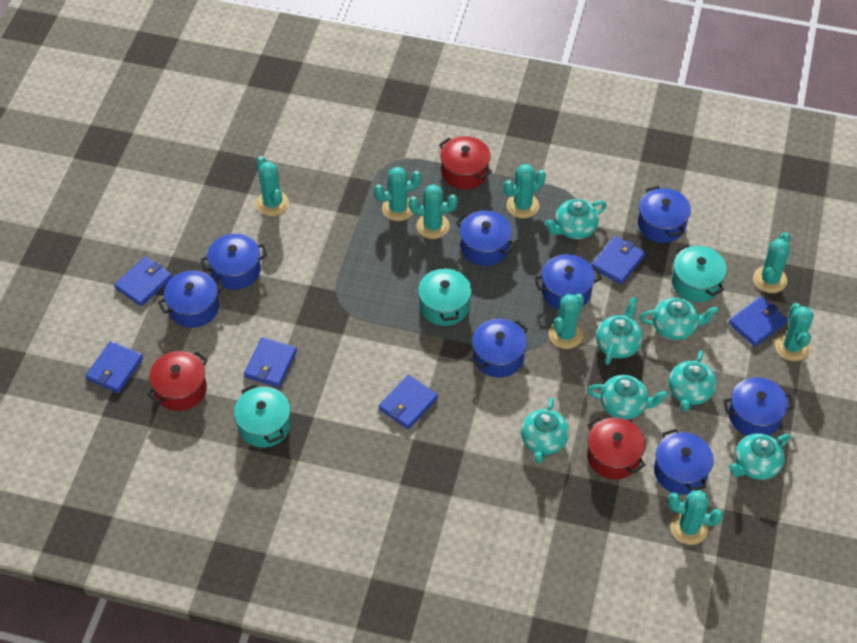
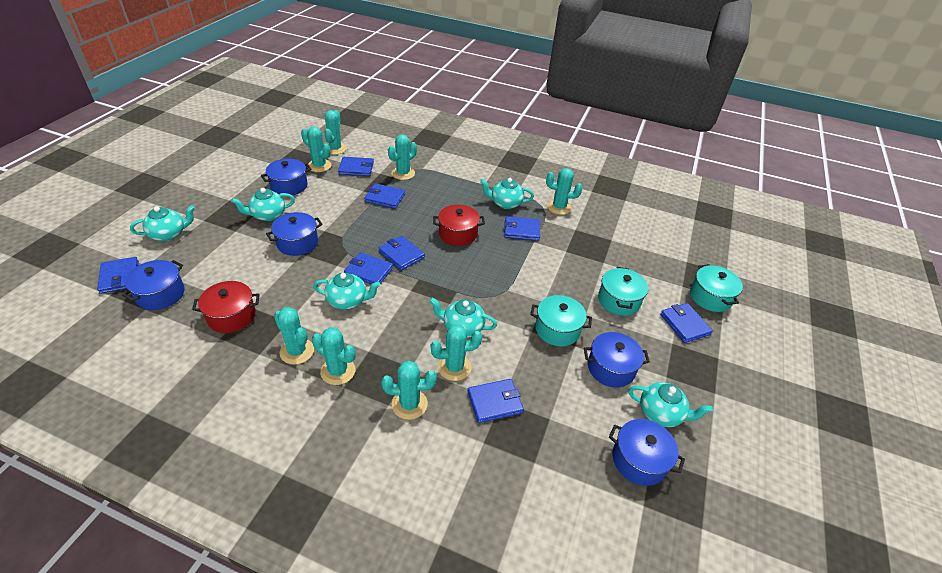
blue pot: 8 -> 5
blue wallet: 6 -> 8
red pot: 3 -> 2
turquoise teapot: 7 -> 6

